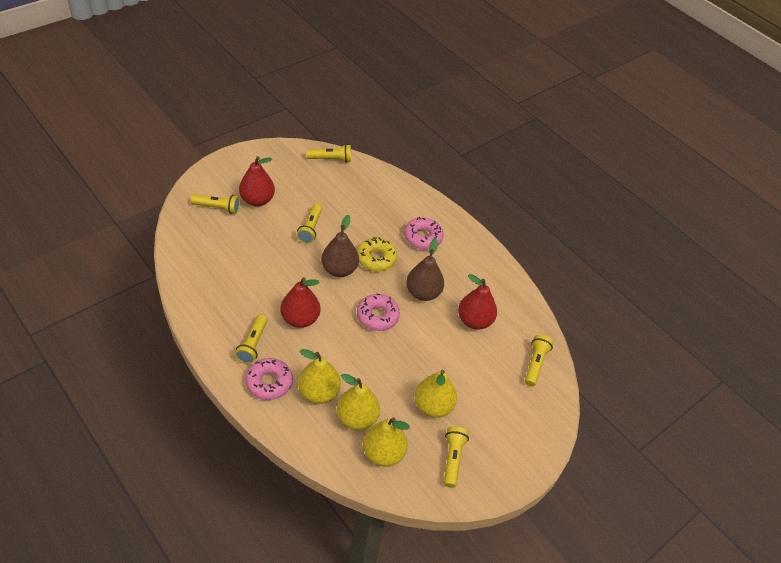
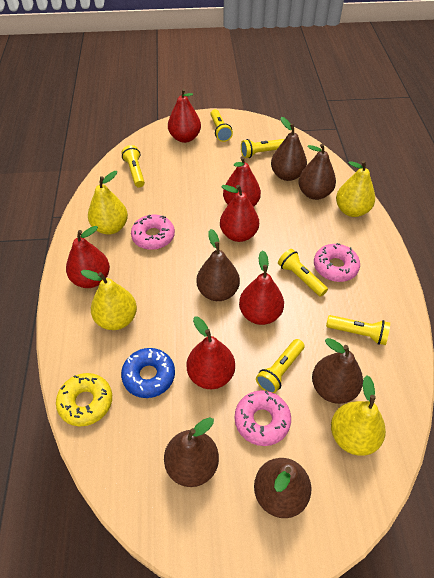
blue donut: 0 -> 1
brown pear: 2 -> 6
red pear: 3 -> 6

